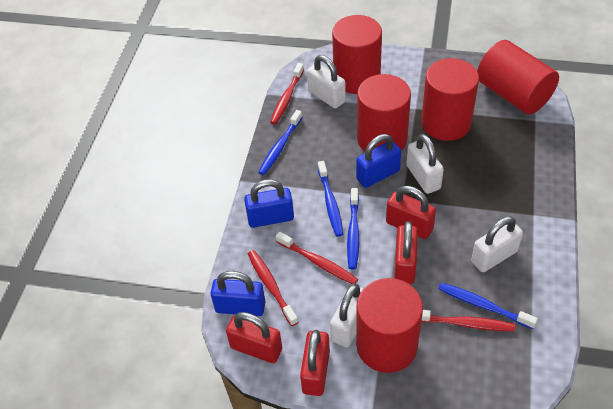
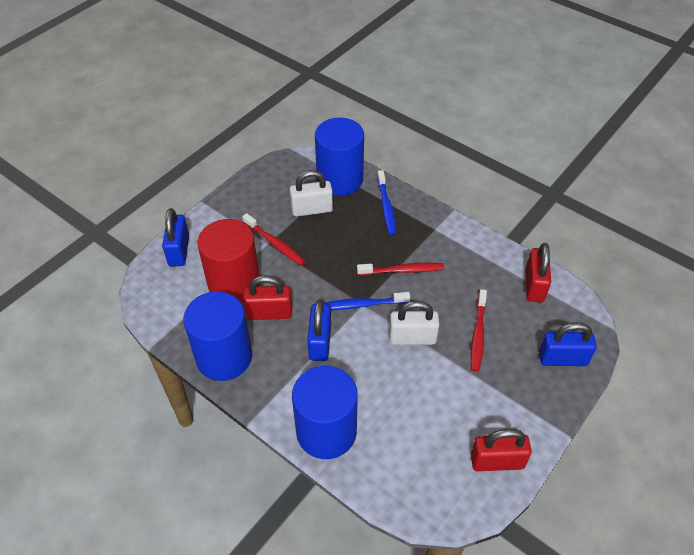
blue cylinder: 0 -> 3
blue toothbrush: 4 -> 2
red cylinder: 5 -> 1
red padlock: 4 -> 3
red toothbrush: 4 -> 3
white padlock: 4 -> 2

